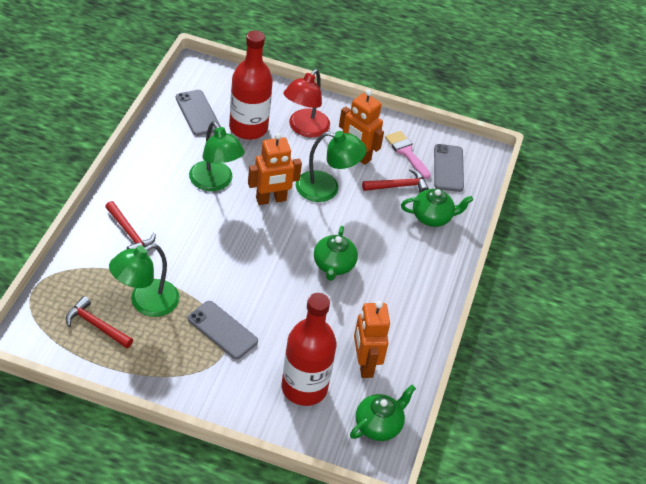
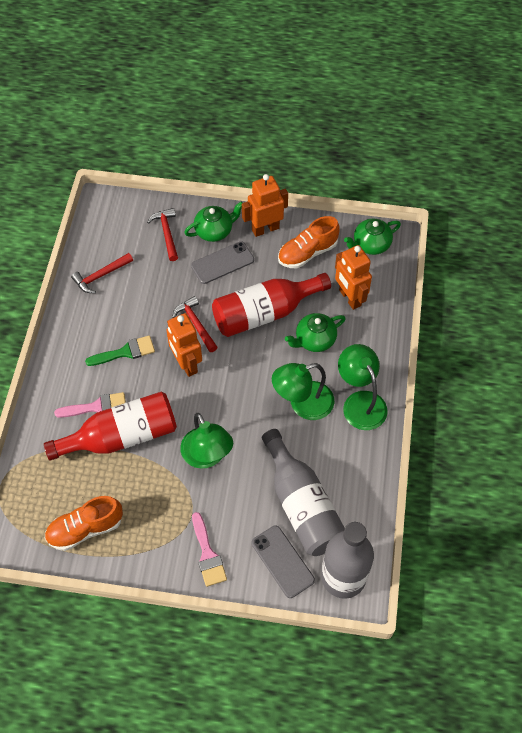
green brush: 0 -> 1
grey bottle: 0 -> 2
grey phone: 3 -> 2
orange shoe: 0 -> 2
pink brush: 1 -> 2
red lamp: 1 -> 0

